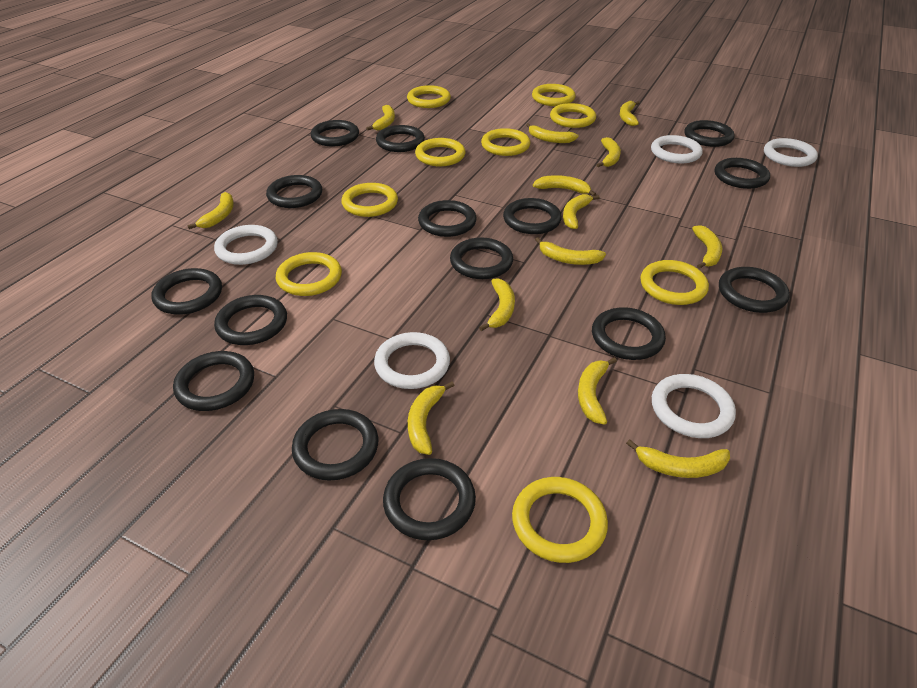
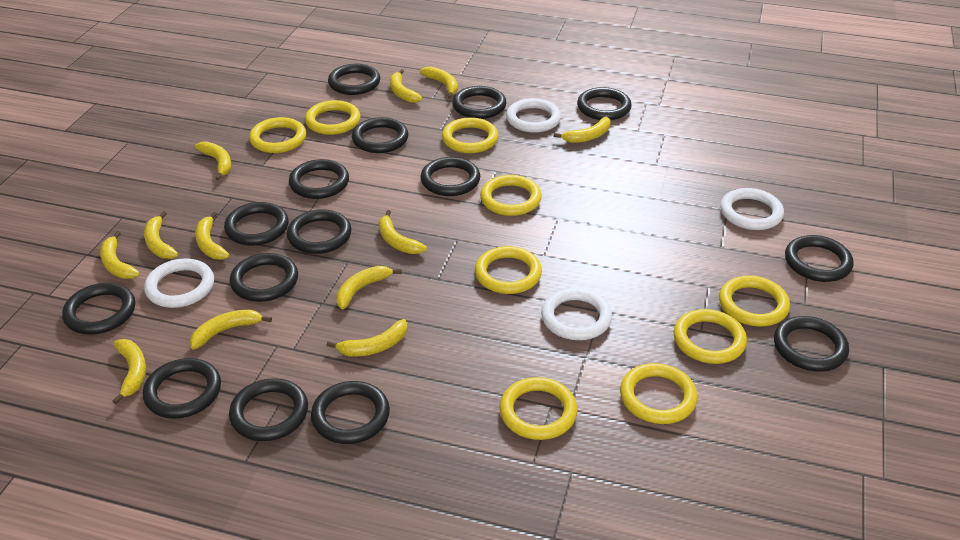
white ring: 5 -> 4
yellow banana: 13 -> 12

